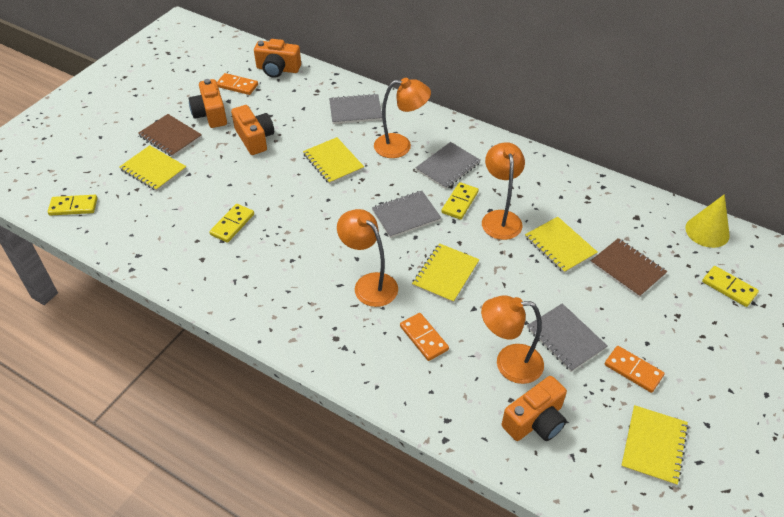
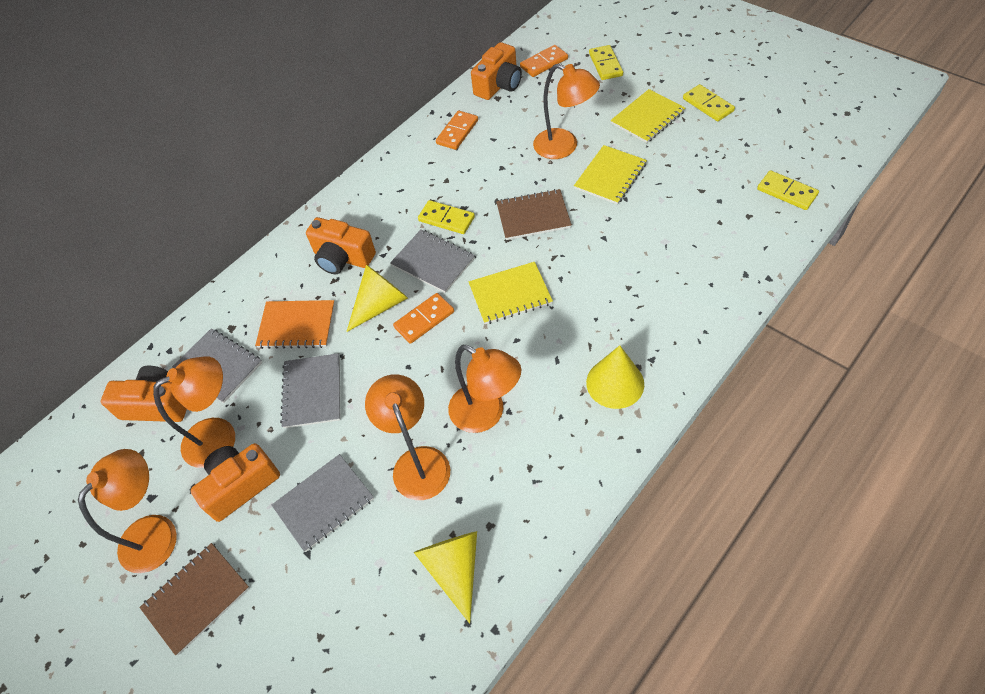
orange lamp: 4 -> 5
orange notebook: 0 -> 1
yellow cone: 1 -> 3
yellow notebook: 5 -> 3

